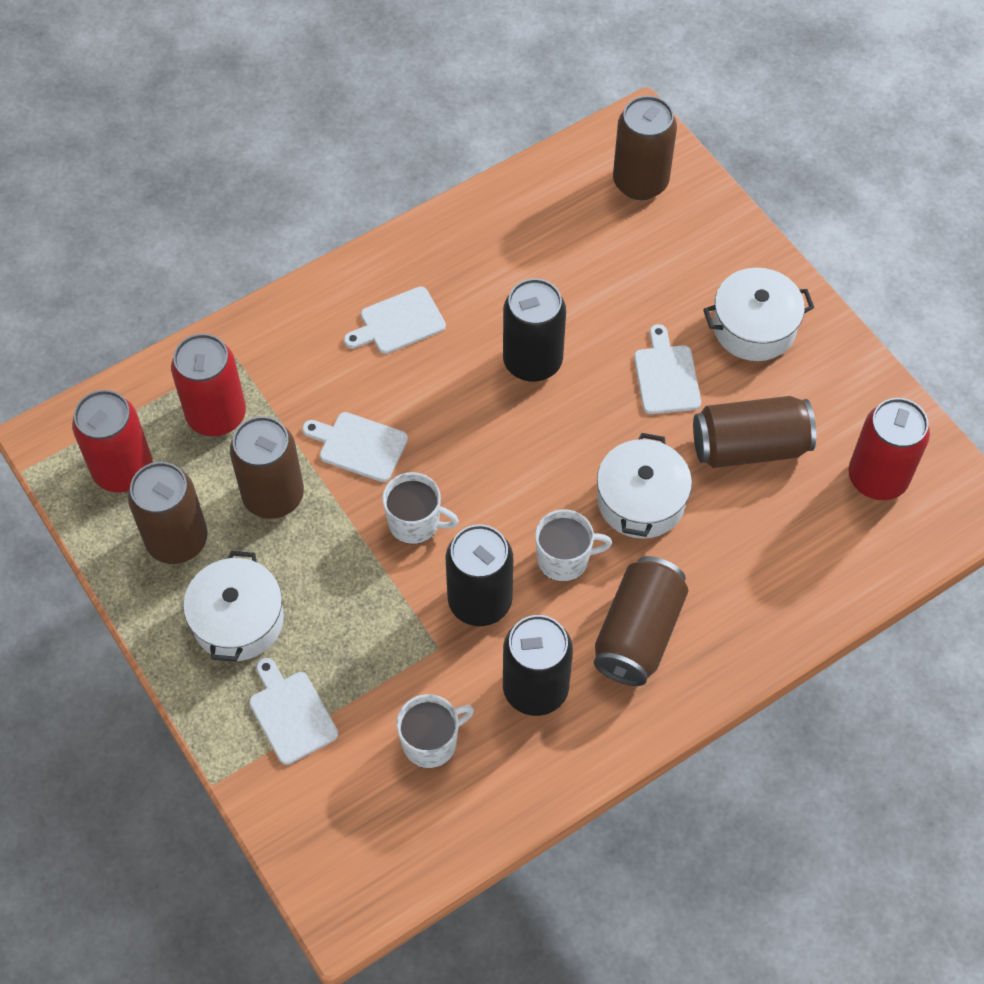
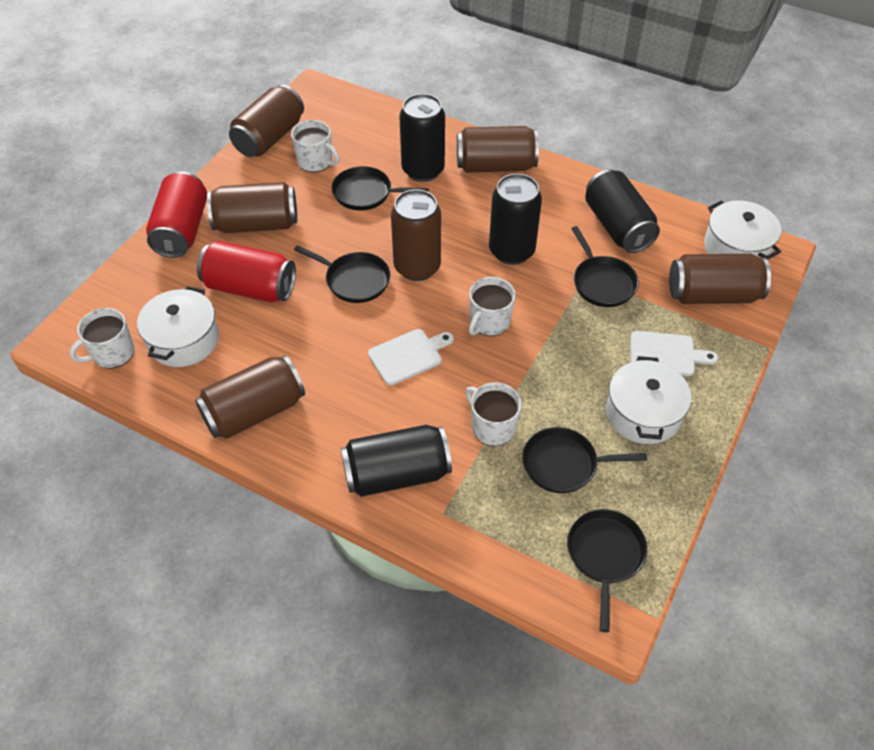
black can: 3 -> 4
black pan: 0 -> 5
brown can: 5 -> 6
red can: 3 -> 2
white cutting board: 4 -> 2
white mug: 3 -> 4

